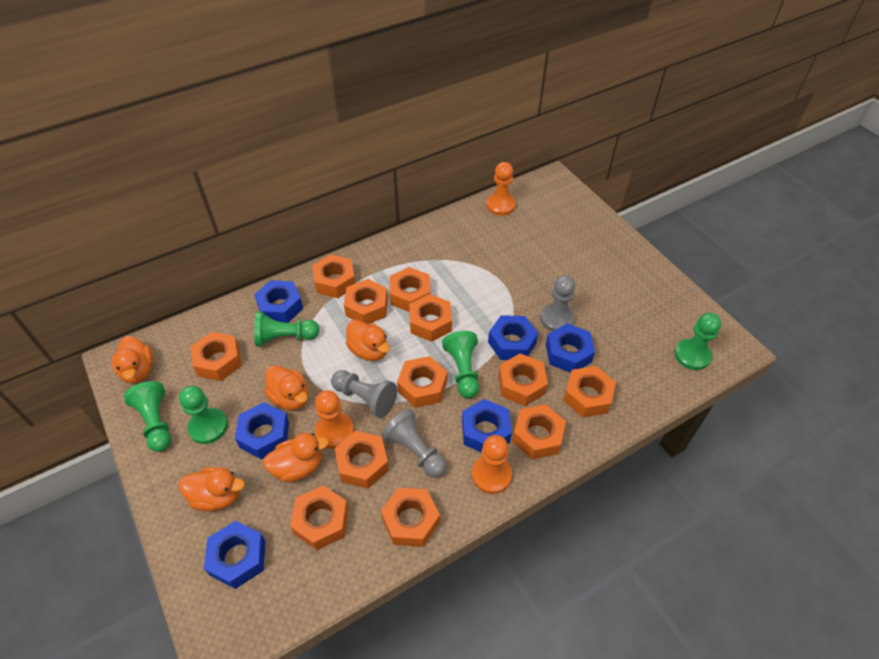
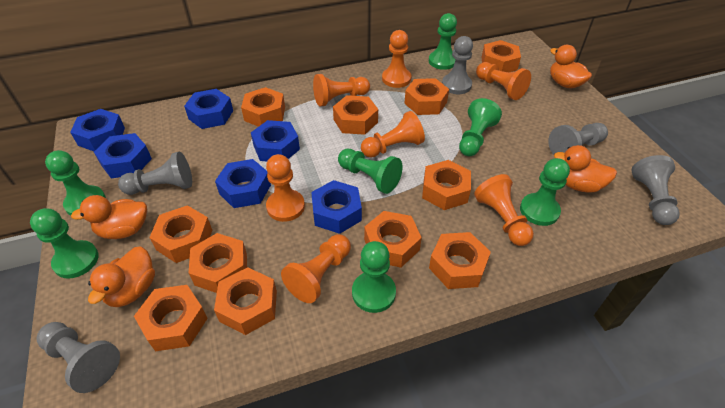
green pawn: 5 -> 7
grey pawn: 3 -> 5
orange duck: 5 -> 4
orange nut: 12 -> 11
orange pawn: 3 -> 7

